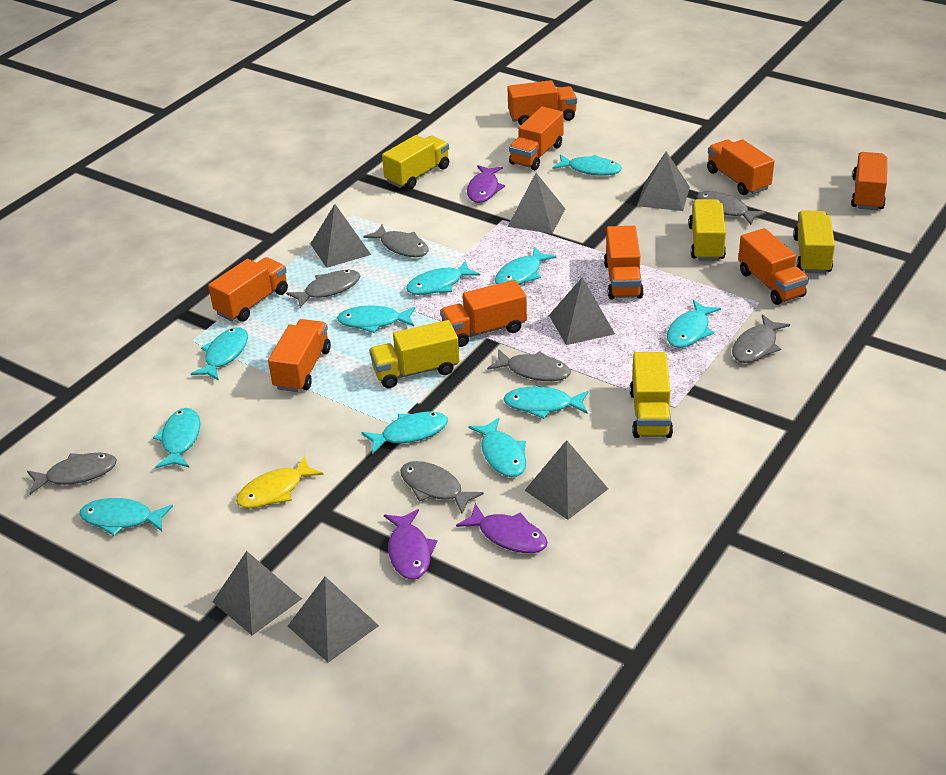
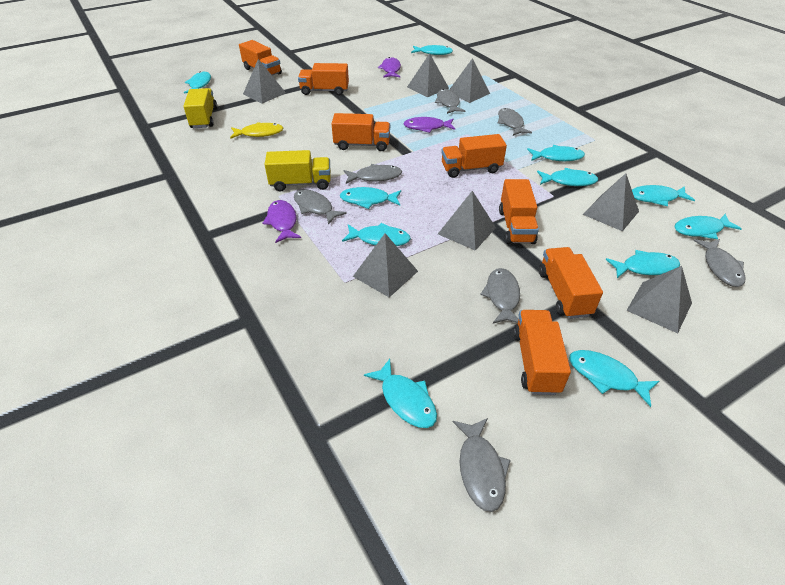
orange truck: 9 -> 7
yellow truck: 5 -> 2

